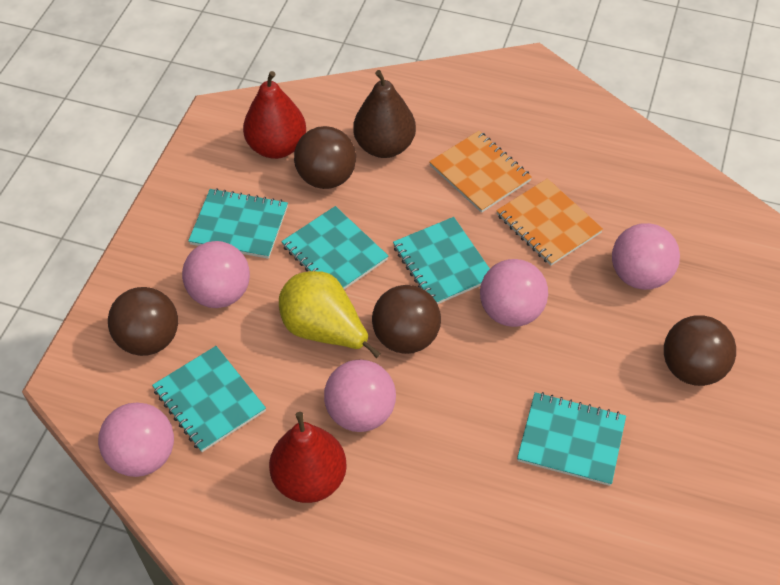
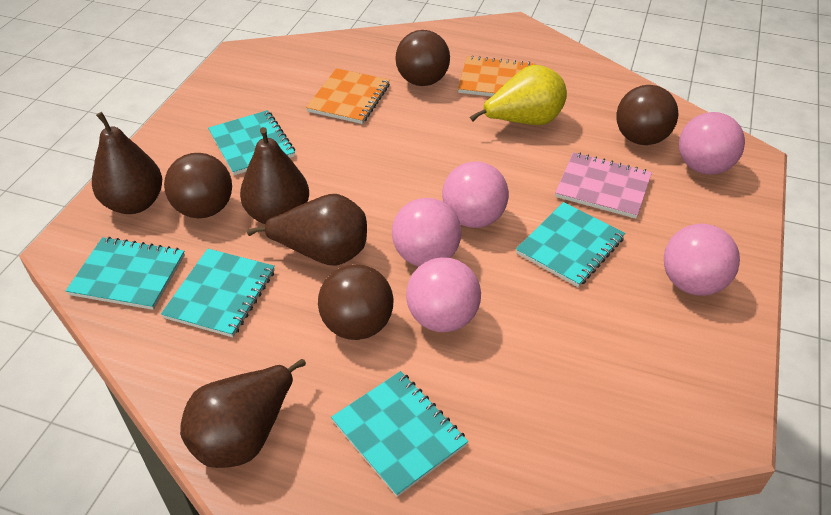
brown pear: 1 -> 4
pink notebook: 0 -> 1
red pear: 2 -> 0

